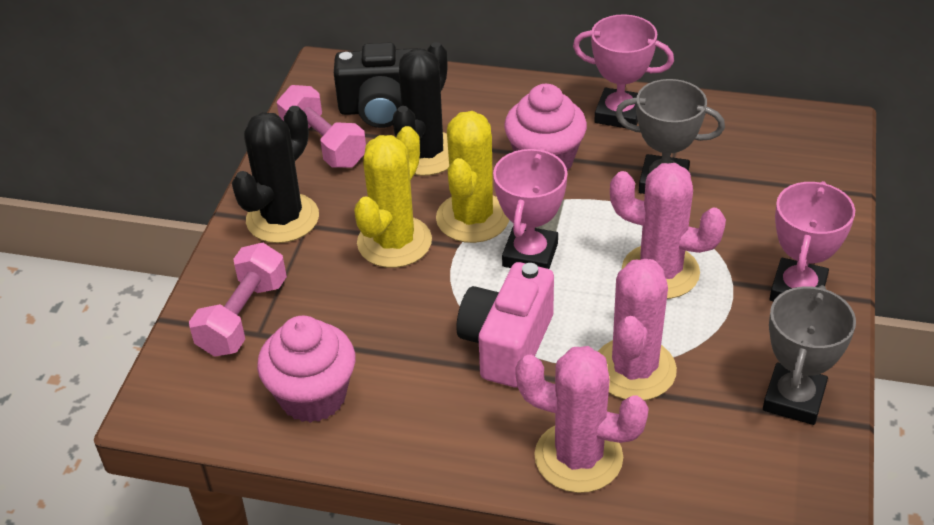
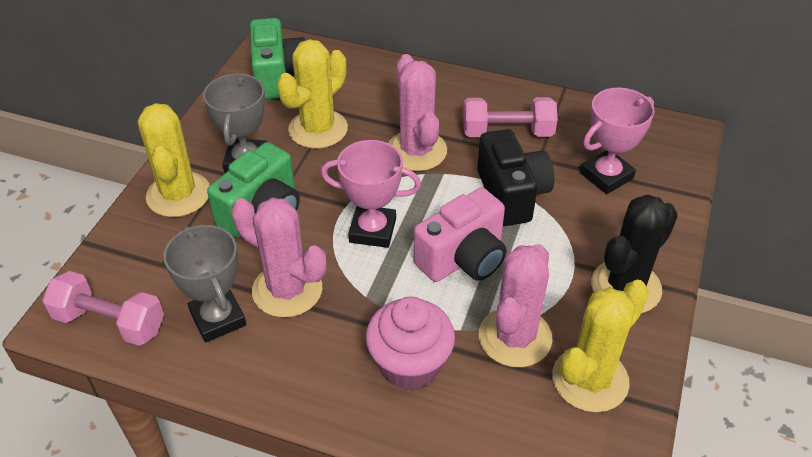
black cactus: 2 -> 1
green camera: 0 -> 2
pink cupcake: 2 -> 1
pink trophy: 3 -> 2
yellow cactus: 2 -> 3

